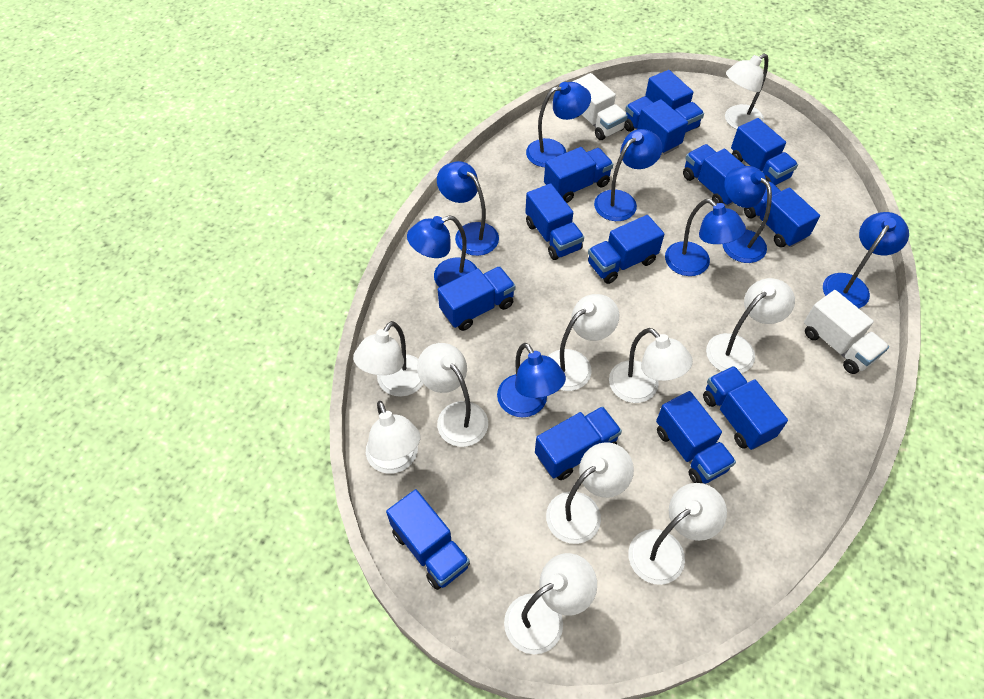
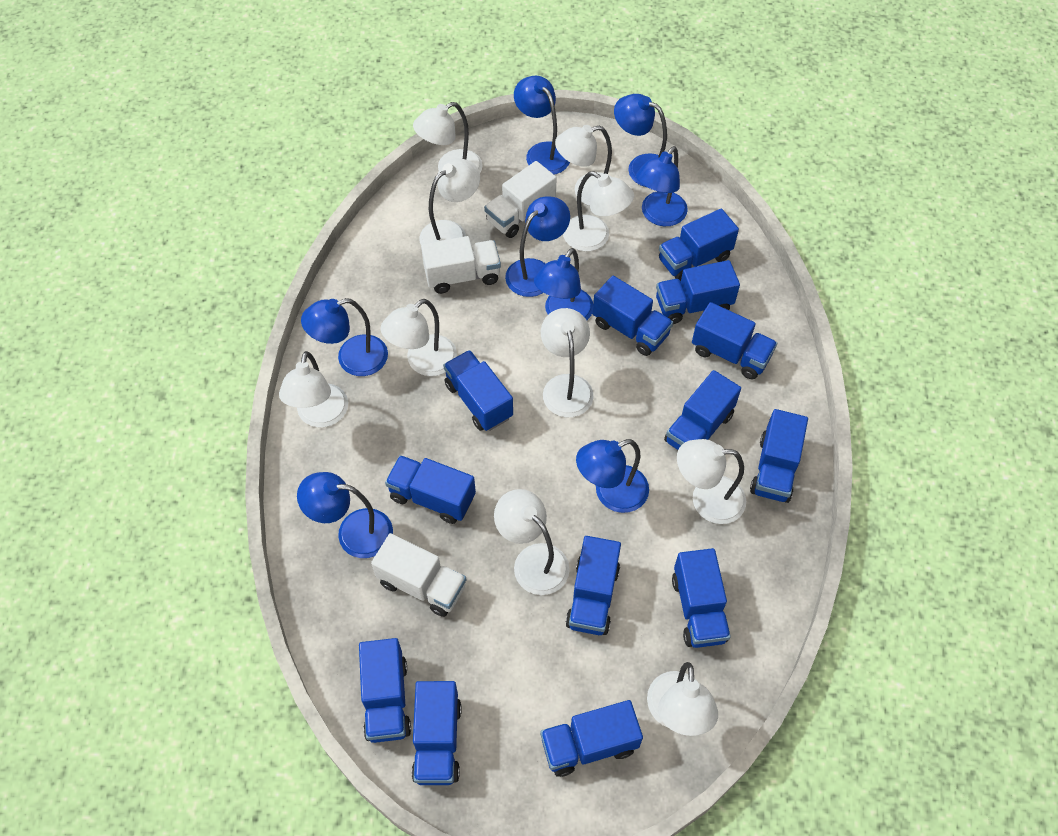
white truck: 2 -> 3

